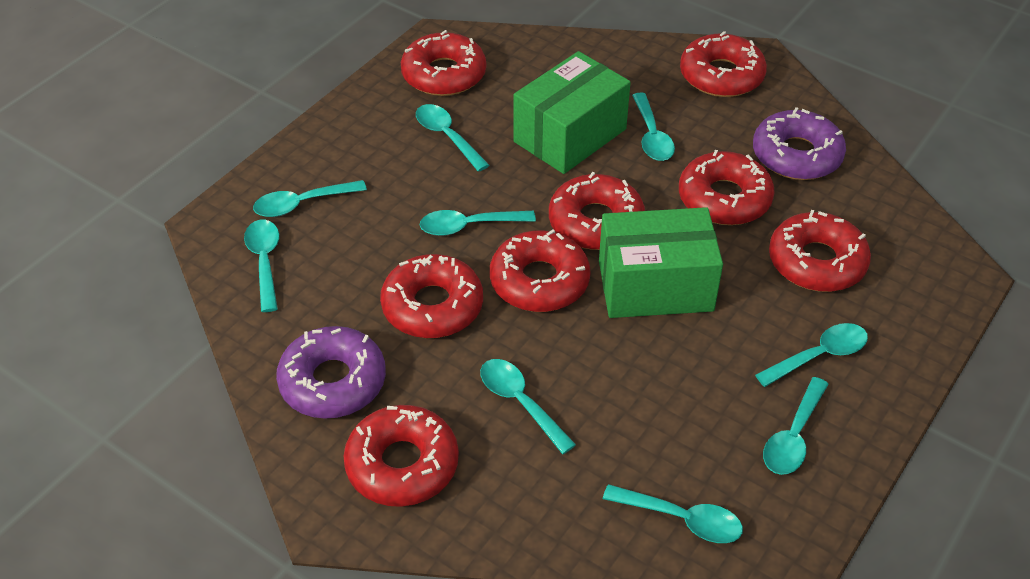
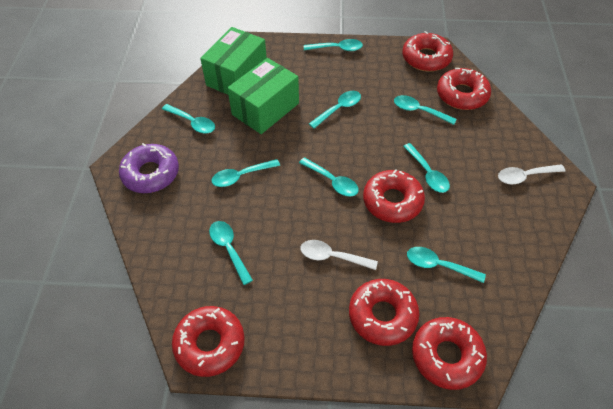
purple donut: 2 -> 1
red donut: 8 -> 6
white spoon: 0 -> 2

